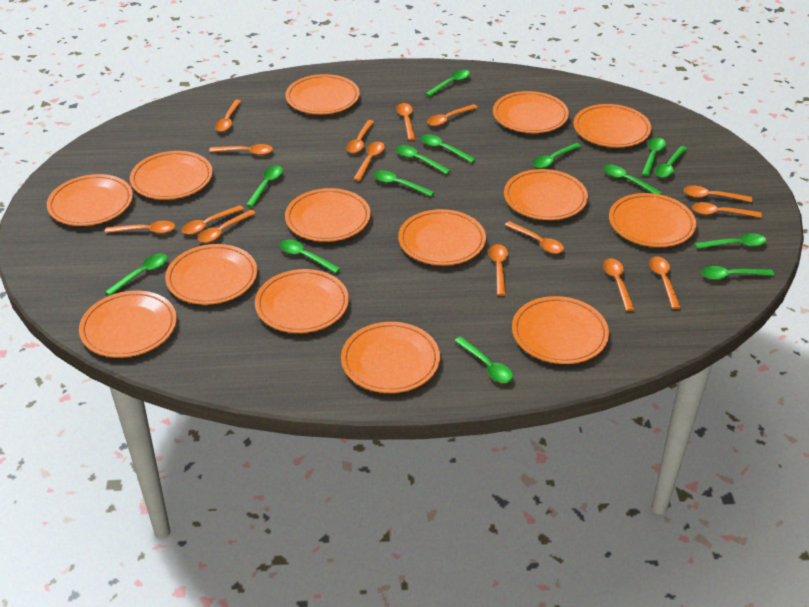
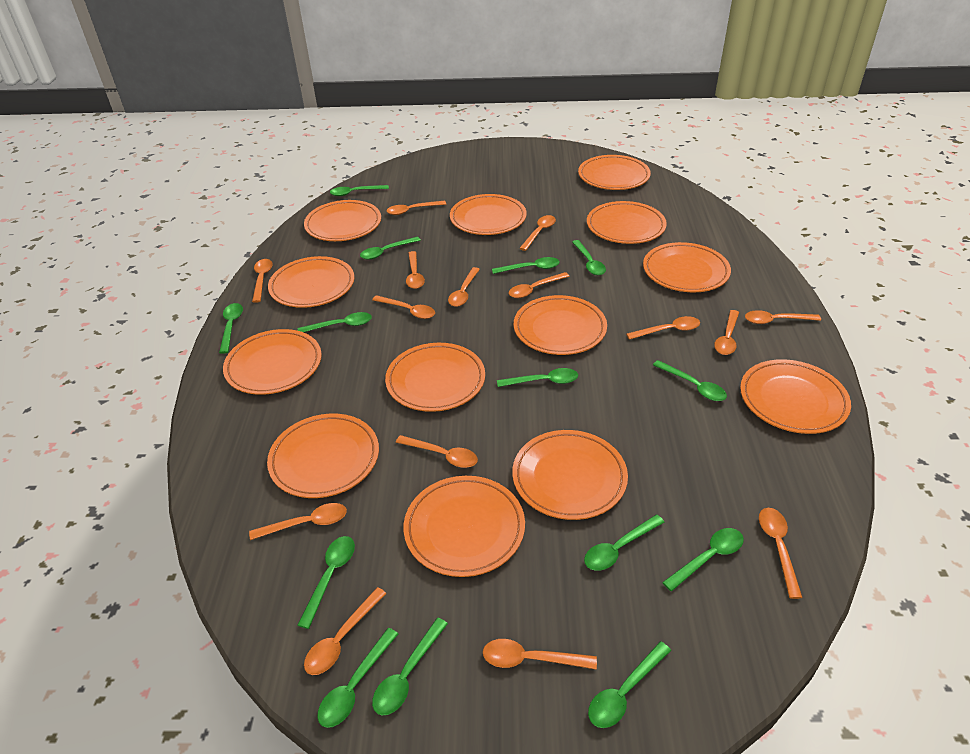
orange plate: 14 -> 13

